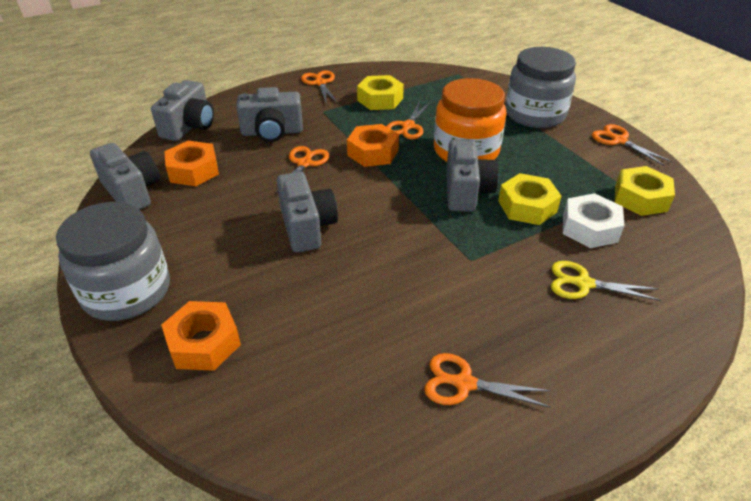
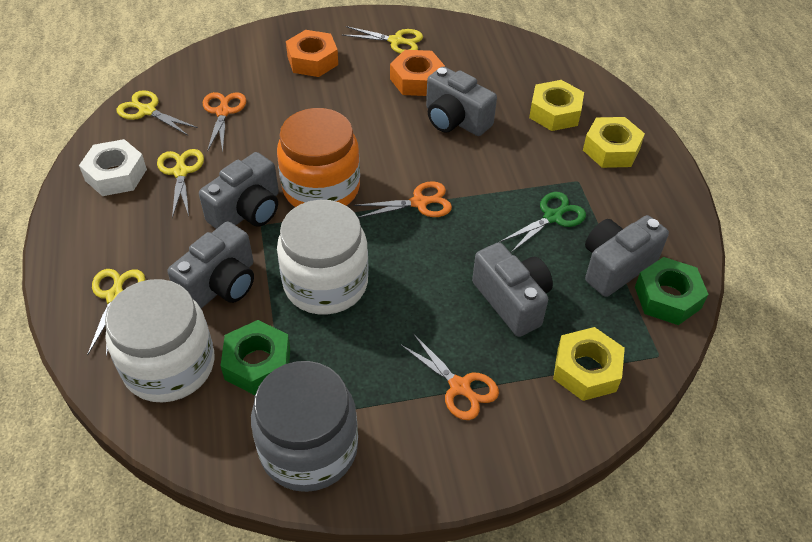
green nut: 0 -> 2
green scissors: 0 -> 1
grey jar: 2 -> 1
orange nut: 3 -> 2
orange scissors: 5 -> 3
white jar: 0 -> 2
yellow scissors: 1 -> 4

